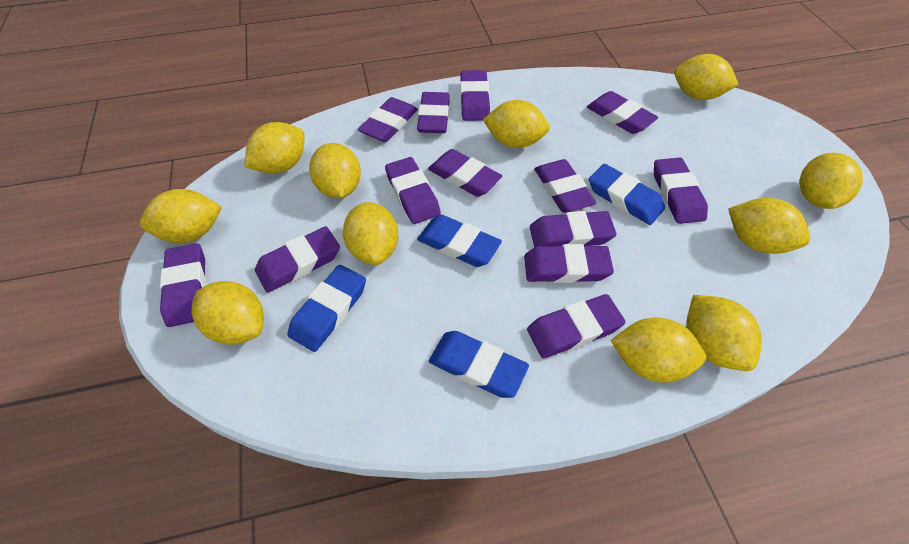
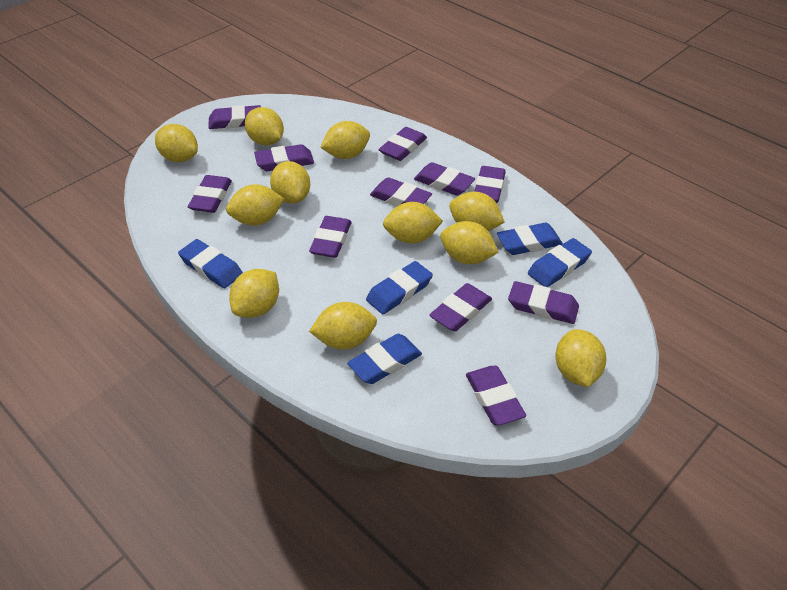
blue eraser: 4 -> 5
purple eraser: 13 -> 11

